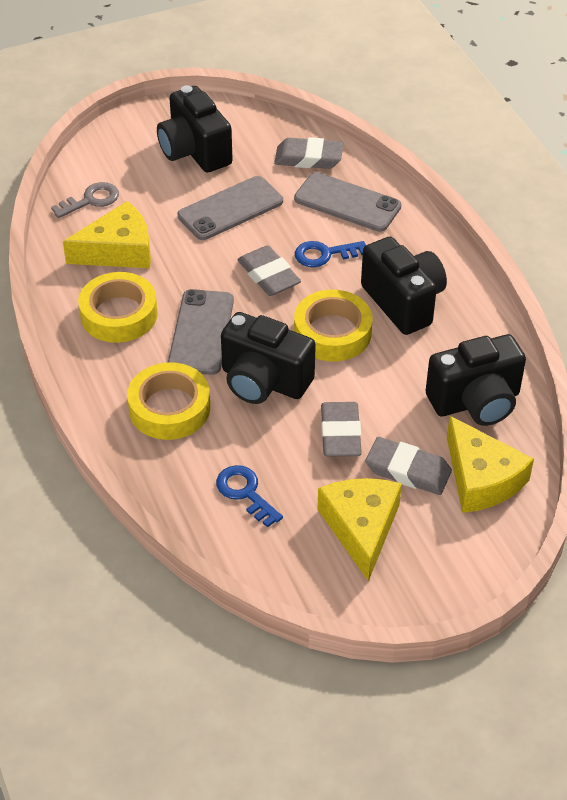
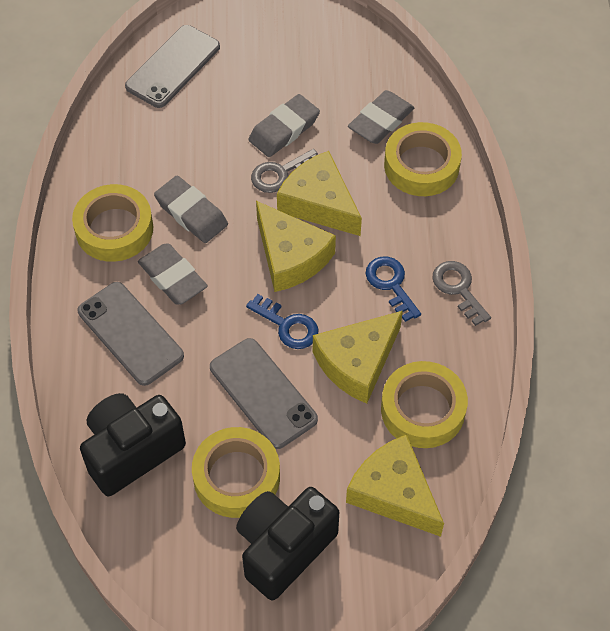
black camera: 4 -> 2
grey key: 1 -> 2
yellow cheese: 3 -> 4
yellow tape: 3 -> 4

